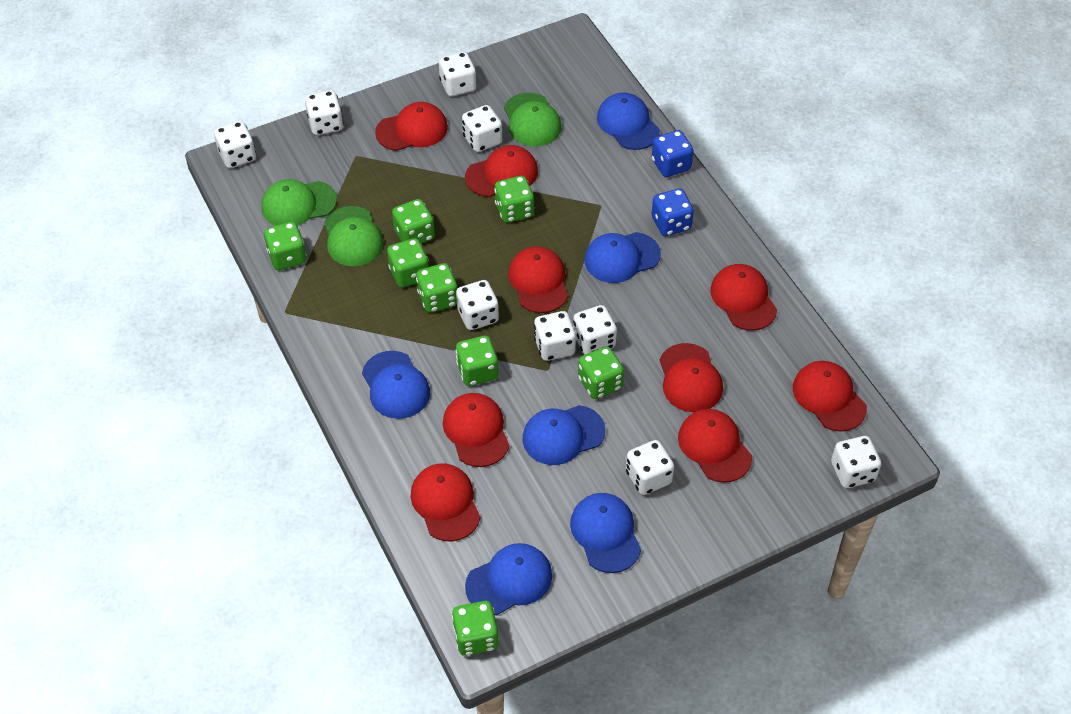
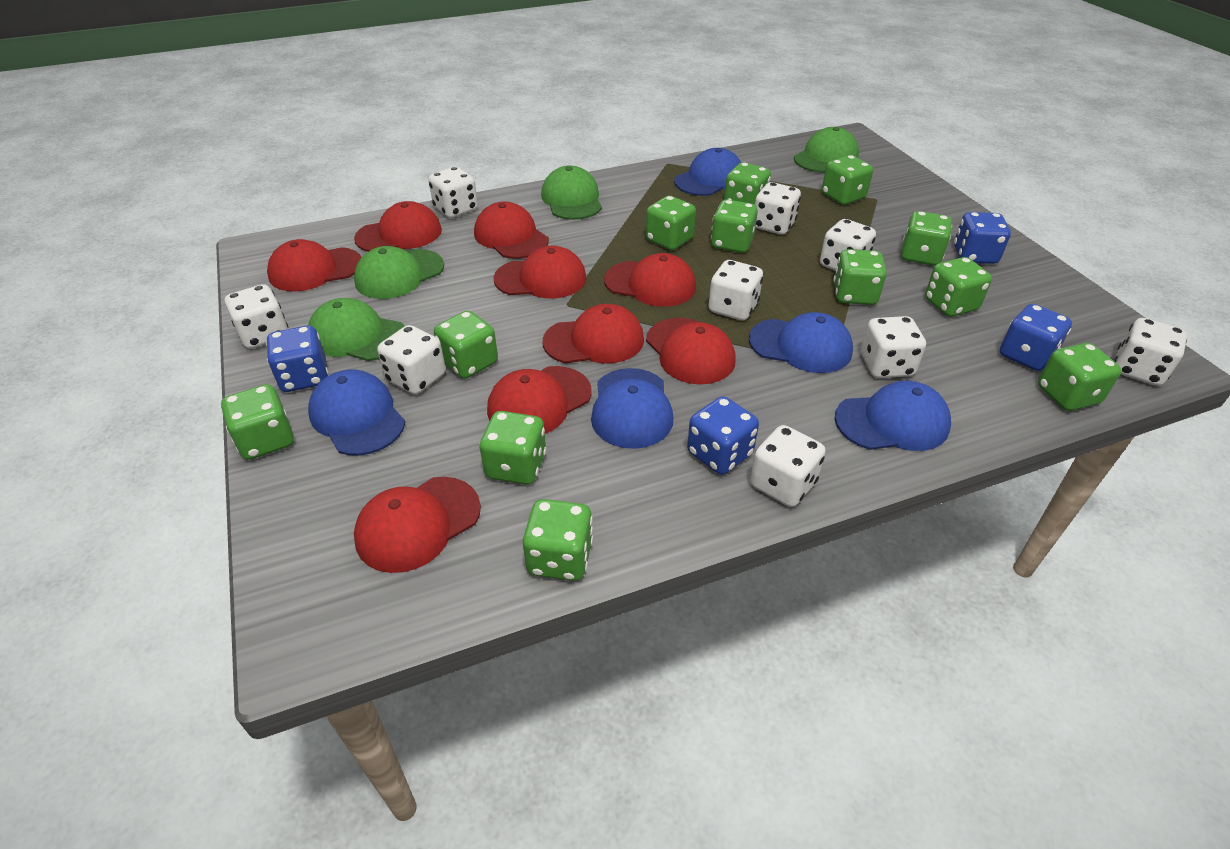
blue cap: 6 -> 5
blue dice: 2 -> 4
green cap: 3 -> 4
green dice: 8 -> 12

